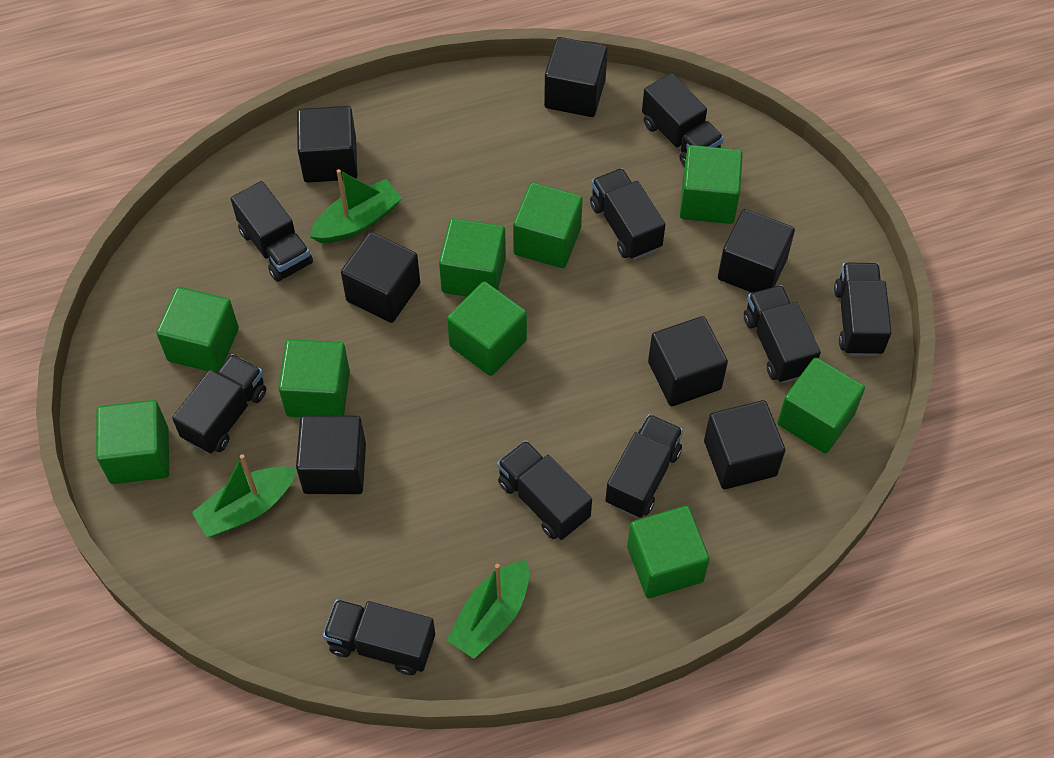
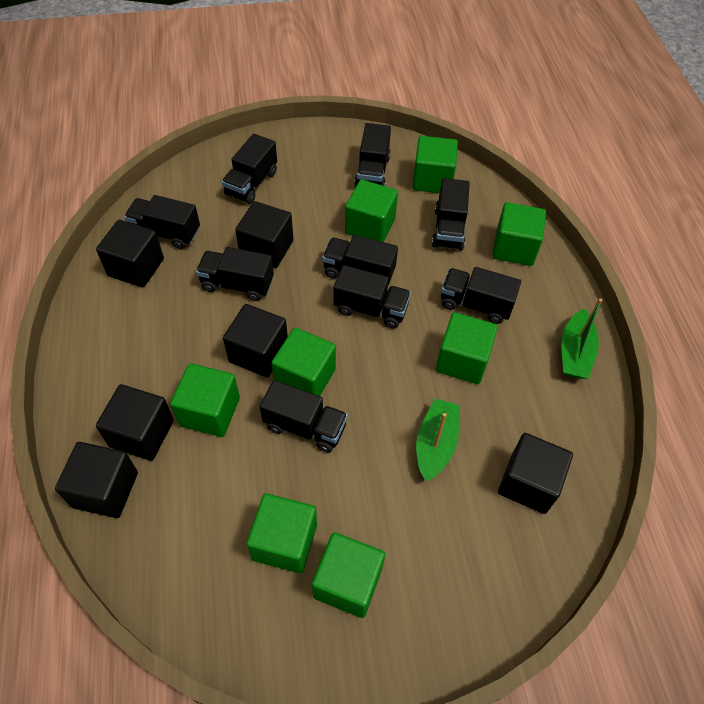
black cube: 7 -> 6
green boat: 3 -> 2
green cube: 9 -> 8

